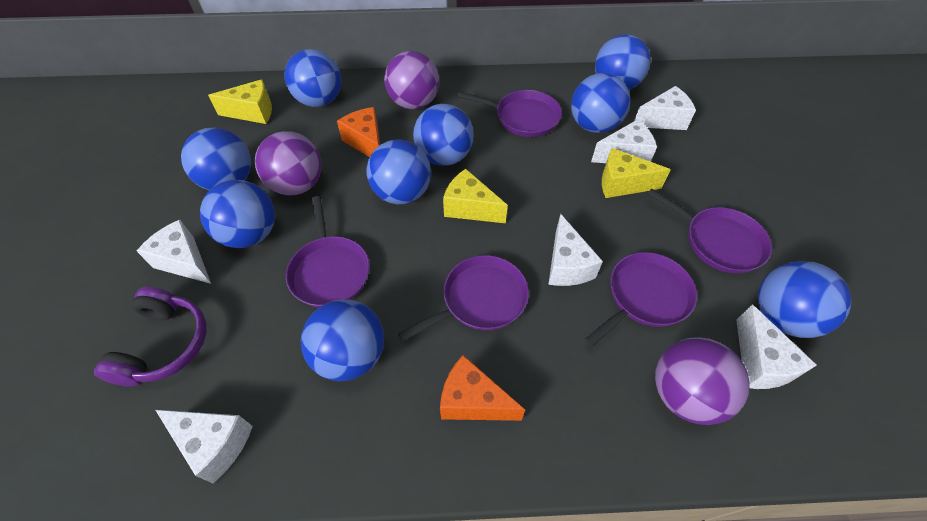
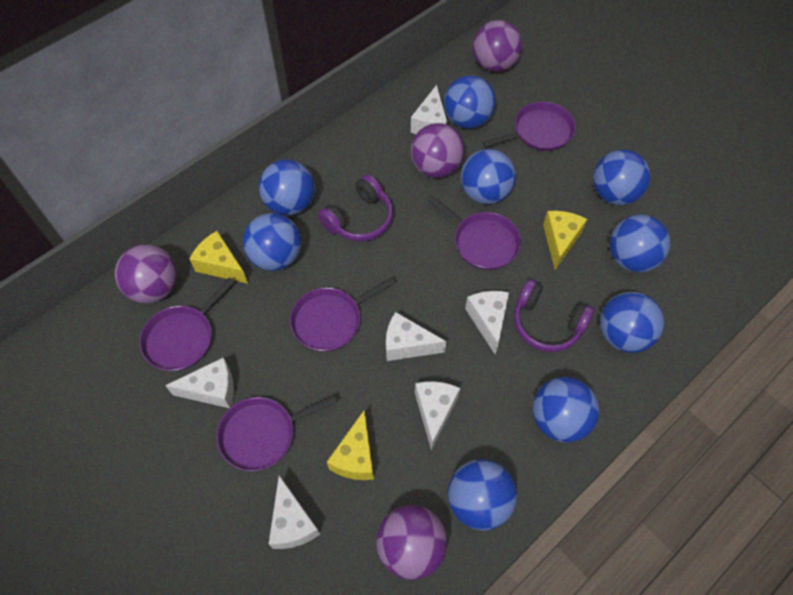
orange cheese: 2 -> 0
purple ball: 3 -> 4
purple headphones: 1 -> 2

